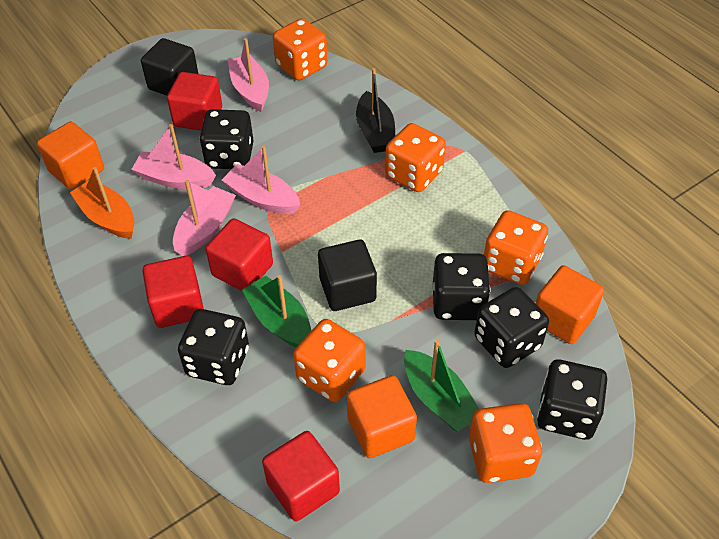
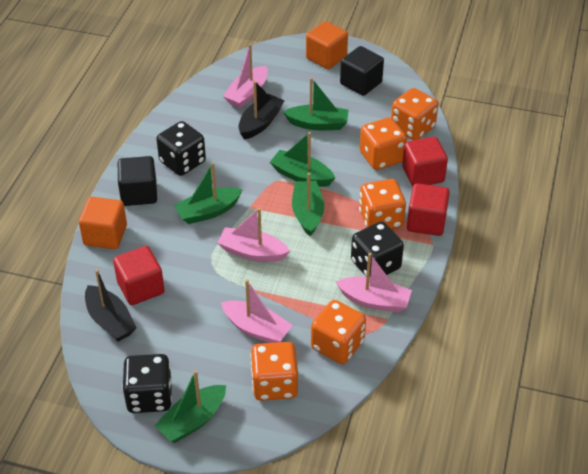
black boat: 1 -> 2
black dice: 5 -> 3
green boat: 2 -> 5
orange boat: 1 -> 0
orange cube: 3 -> 2
red cube: 4 -> 3

